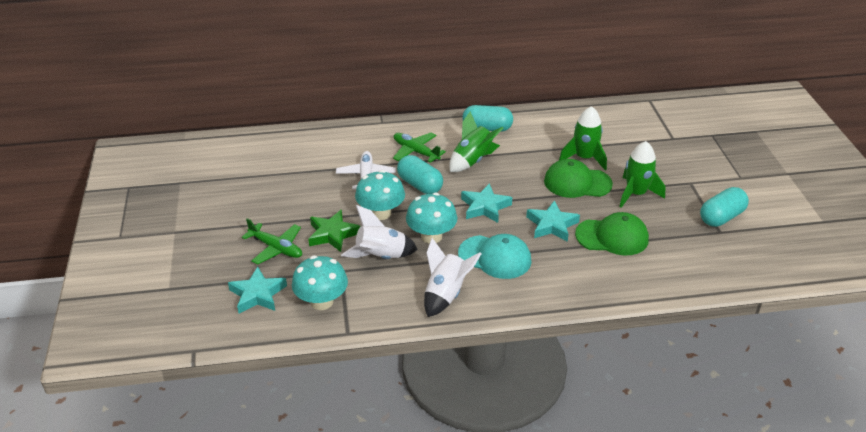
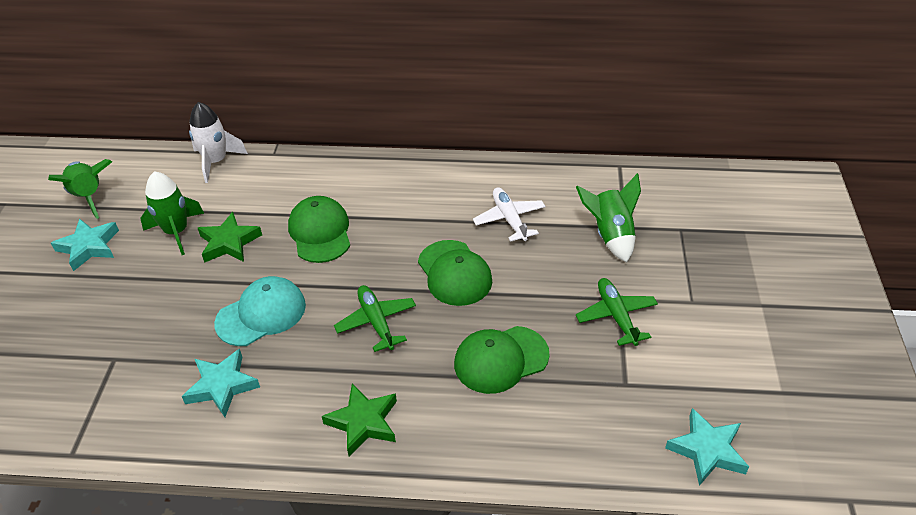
green cap: 2 -> 3
green star: 1 -> 2
turquoise capsule: 3 -> 0
turquoise mushroom: 3 -> 0
white rocket: 2 -> 1

